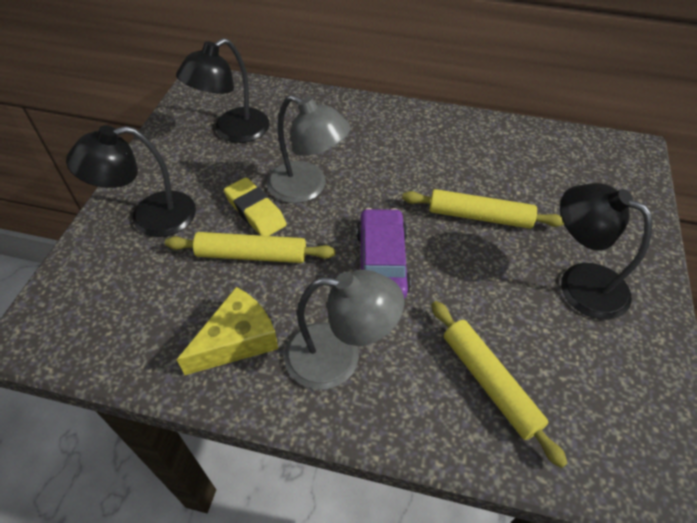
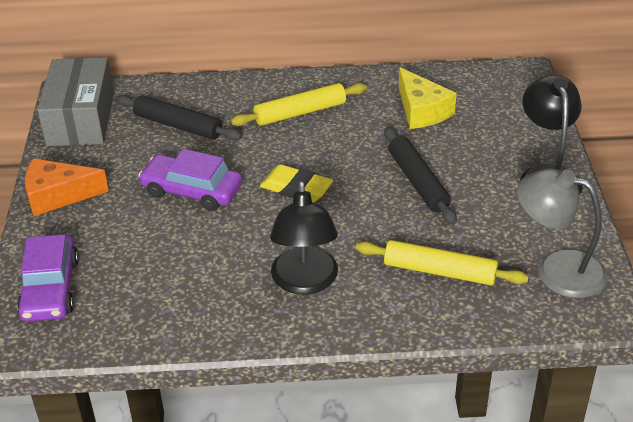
black lamp: 3 -> 2
black rolling pin: 0 -> 2
grey box: 0 -> 1
grey lamp: 2 -> 1
orange cheese: 0 -> 1
purple car: 1 -> 2
yellow rolling pin: 3 -> 2

